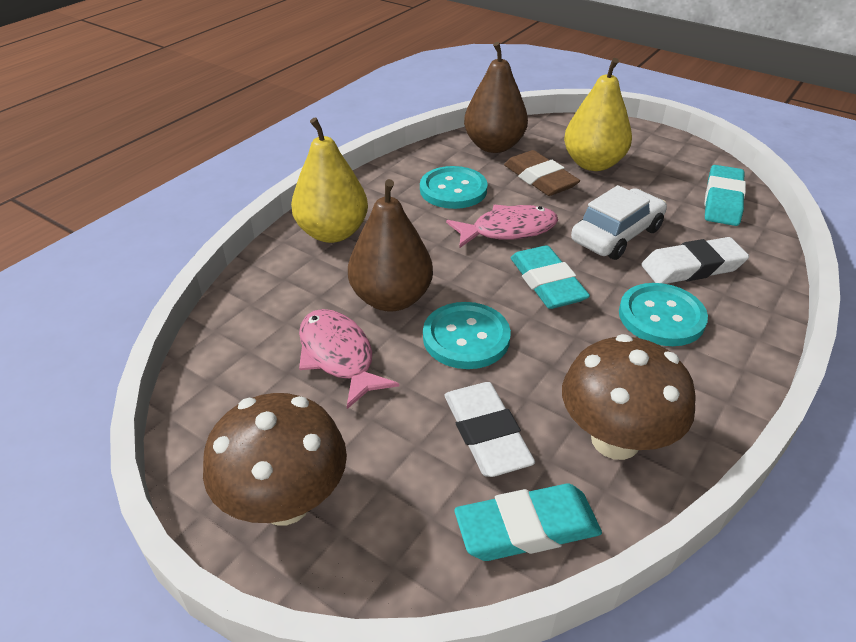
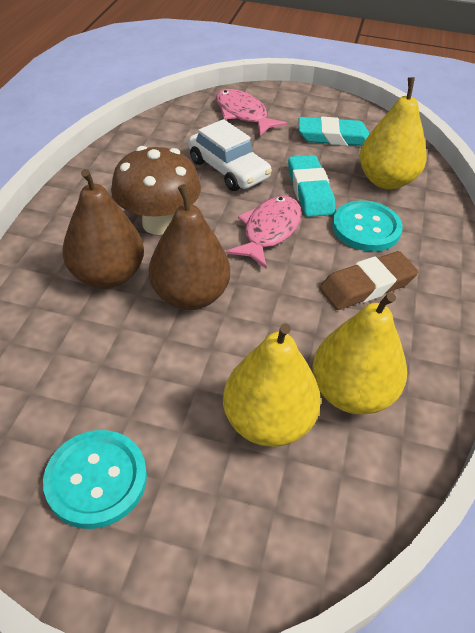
brown mushroom: 2 -> 1
turquoise button: 3 -> 2
turquoise eraser: 3 -> 2
white eraser: 2 -> 0
yellow pear: 2 -> 3

